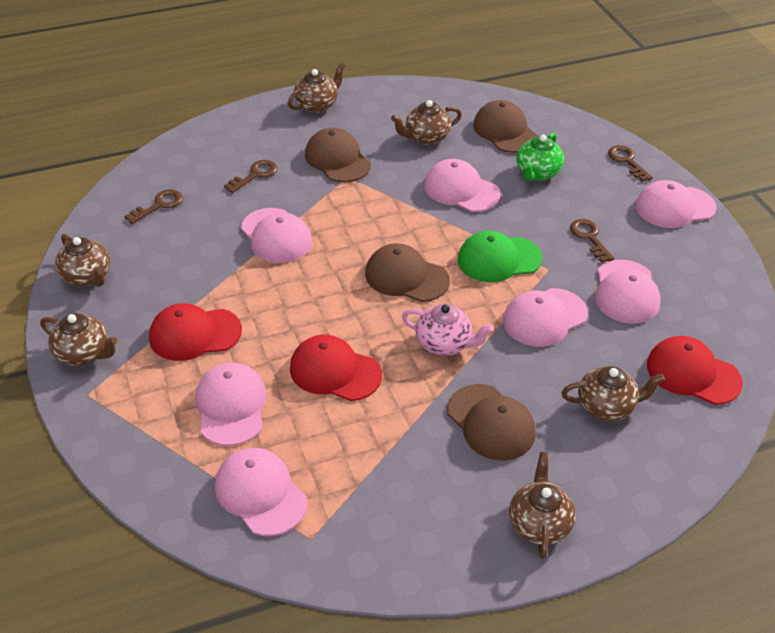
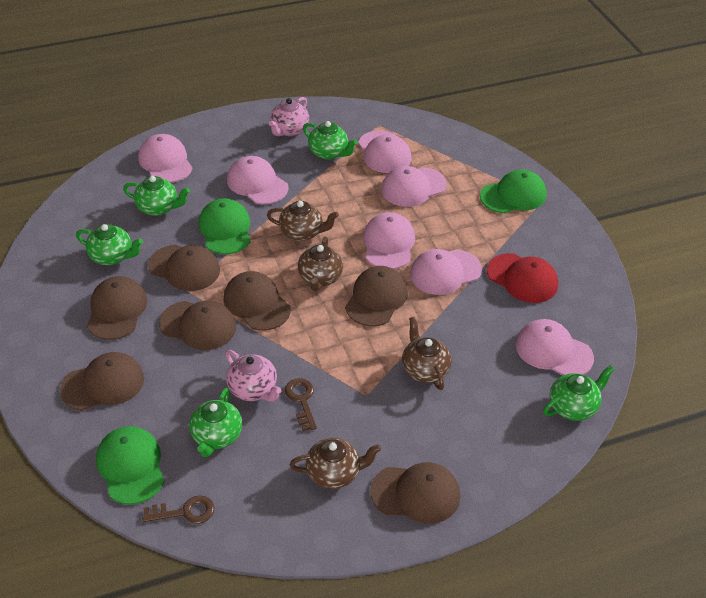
brown cap: 4 -> 7
brown key: 4 -> 2
brown teapot: 6 -> 4
green cap: 1 -> 3
green teapot: 1 -> 5
pink teapot: 1 -> 2
red cap: 3 -> 1

